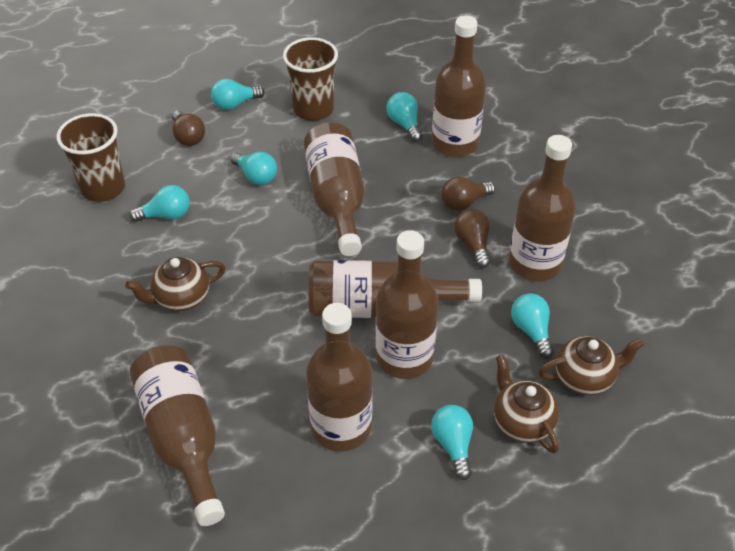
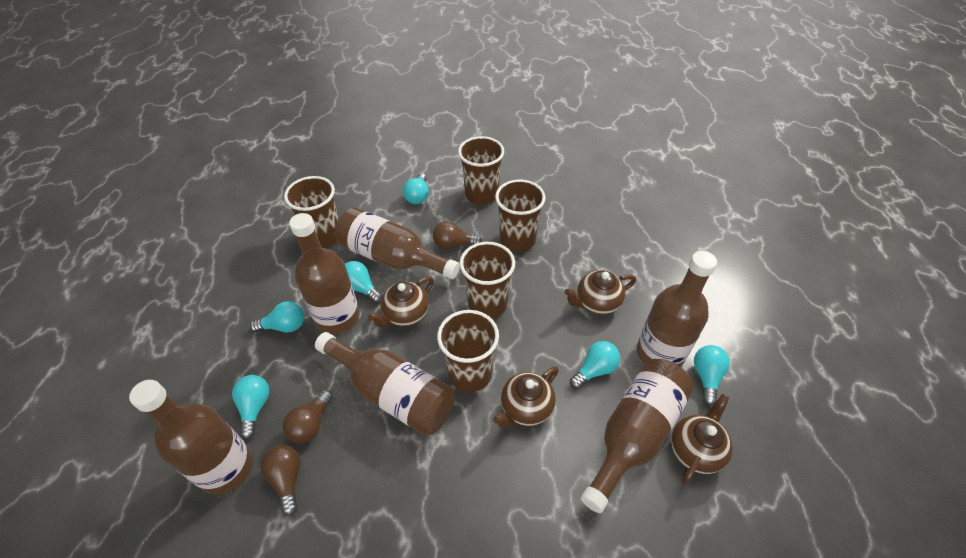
brown bottle: 7 -> 6
brown cup: 2 -> 5
brown teapot: 3 -> 4

